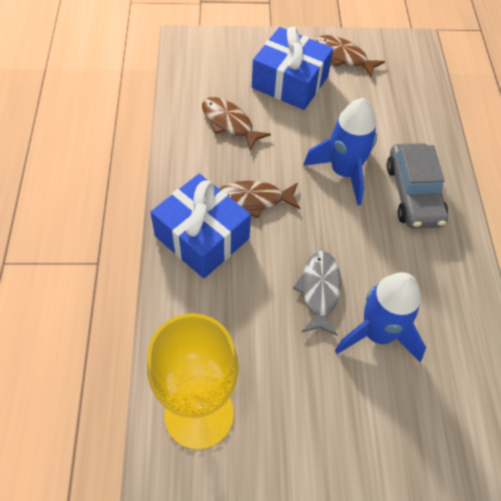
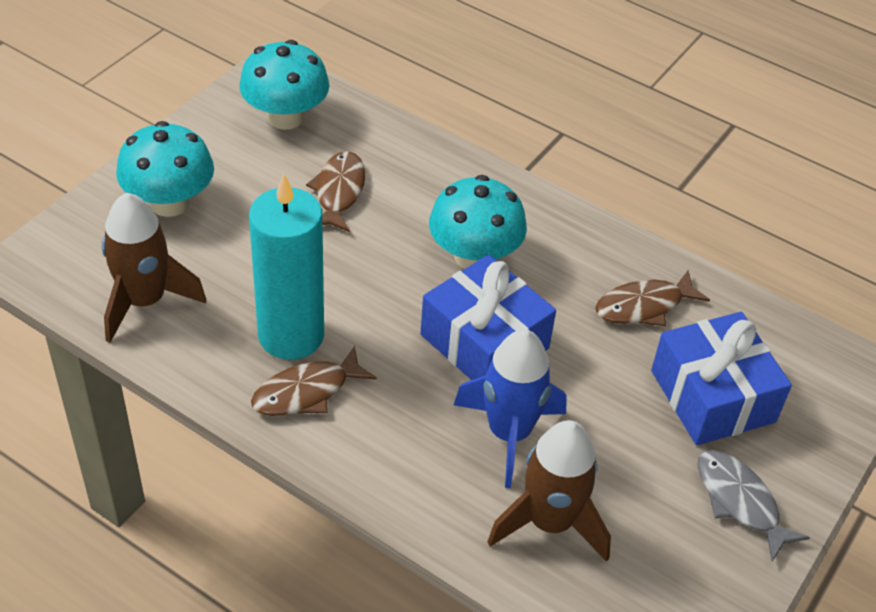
blue rocket: 2 -> 1
brown rocket: 0 -> 2
grey car: 1 -> 0
turquoise candle: 0 -> 1
turquoise mushroom: 0 -> 3
yellow goblet: 1 -> 0

